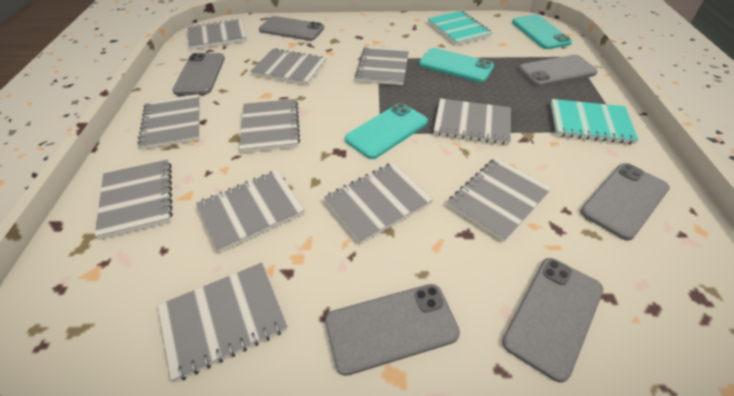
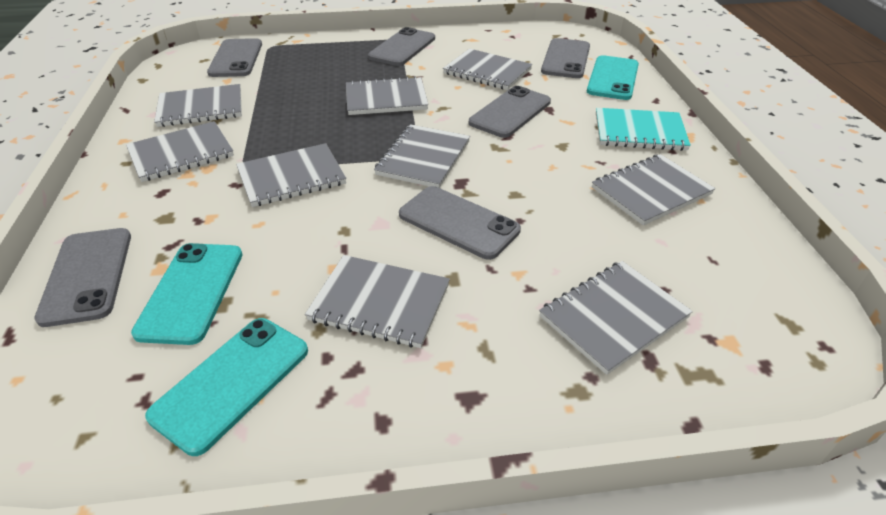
grey notebook: 11 -> 9
turquoise notebook: 2 -> 1

